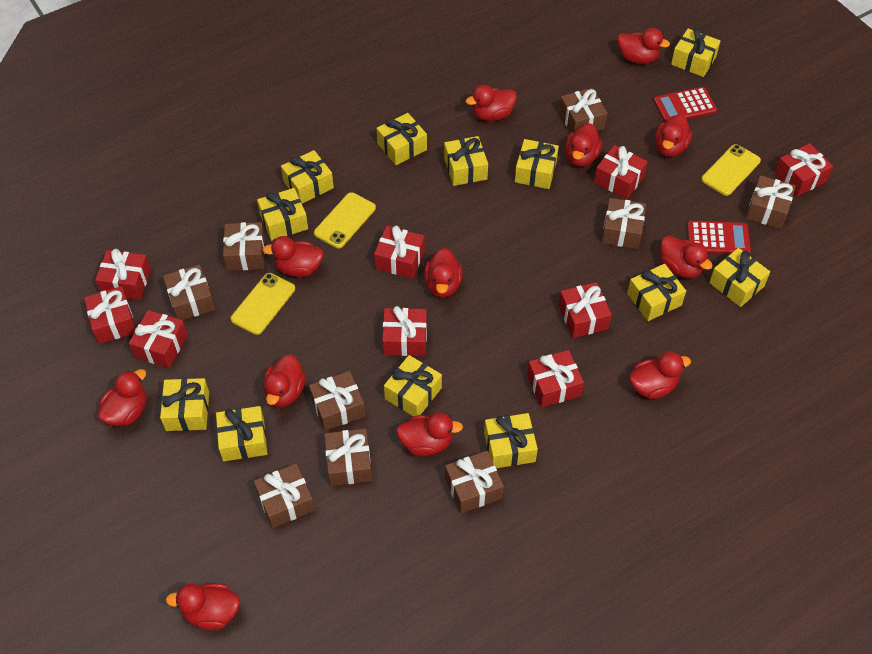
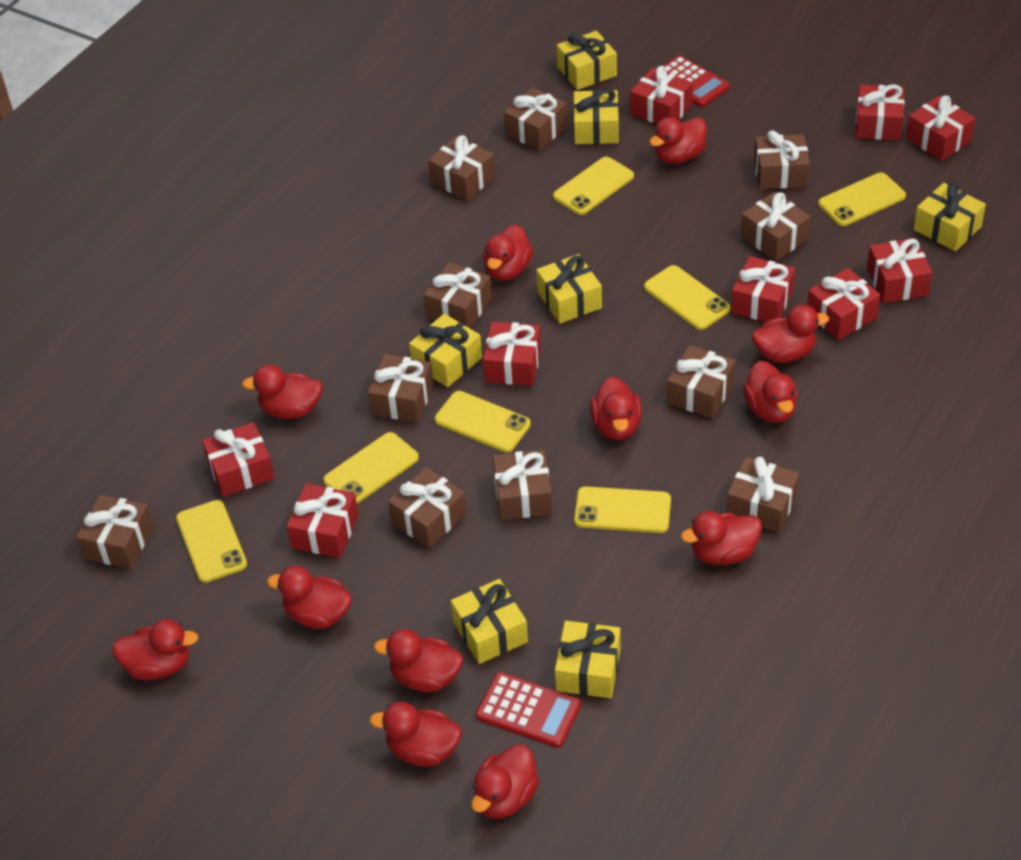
brown gift: 9 -> 11
yellow gift: 12 -> 7
yellow phone: 3 -> 7

